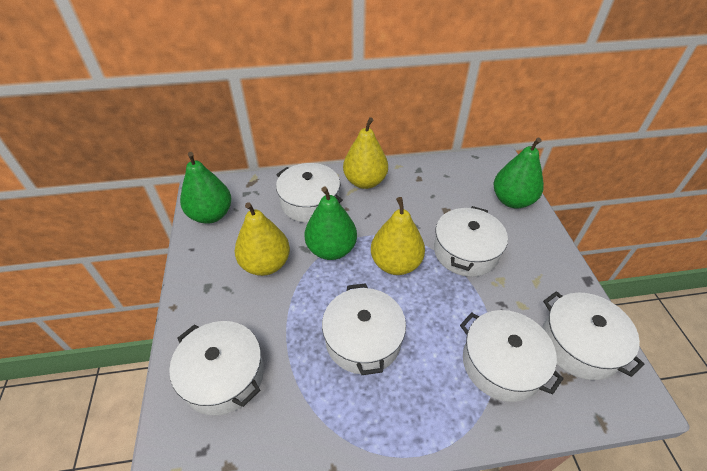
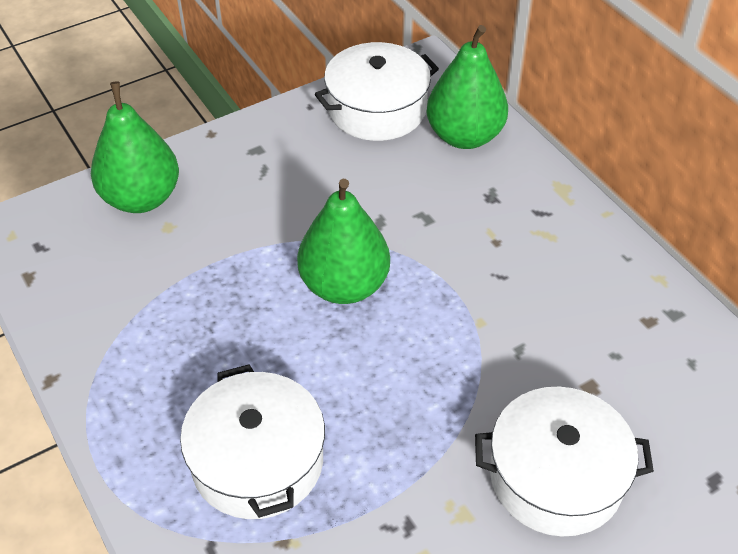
white pot: 6 -> 3
yellow pear: 3 -> 0

